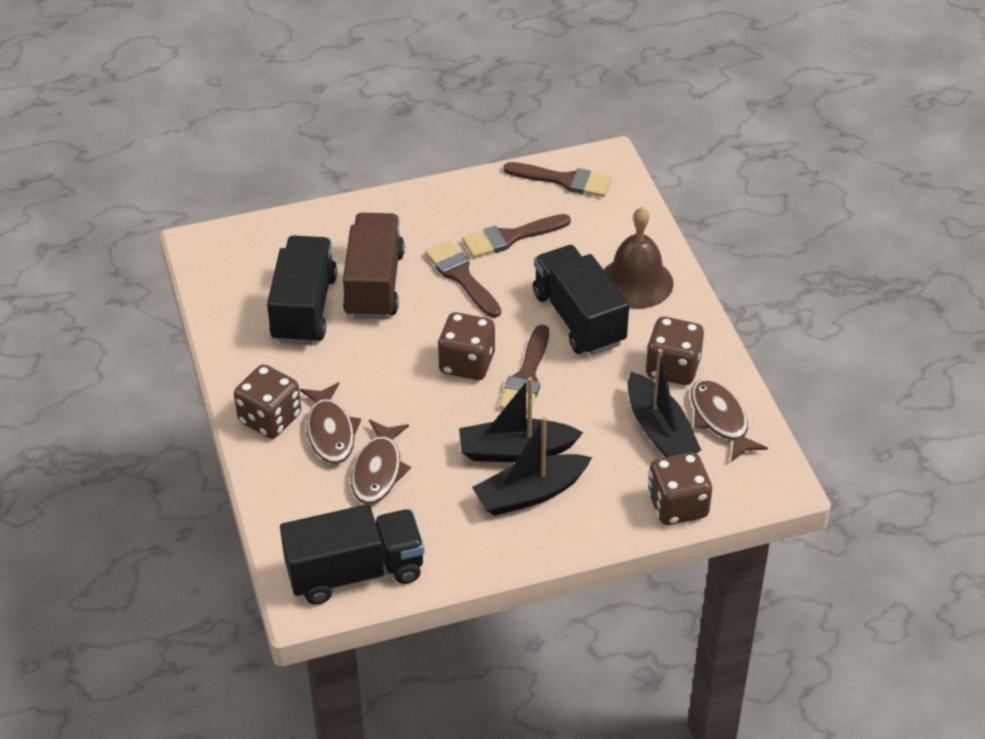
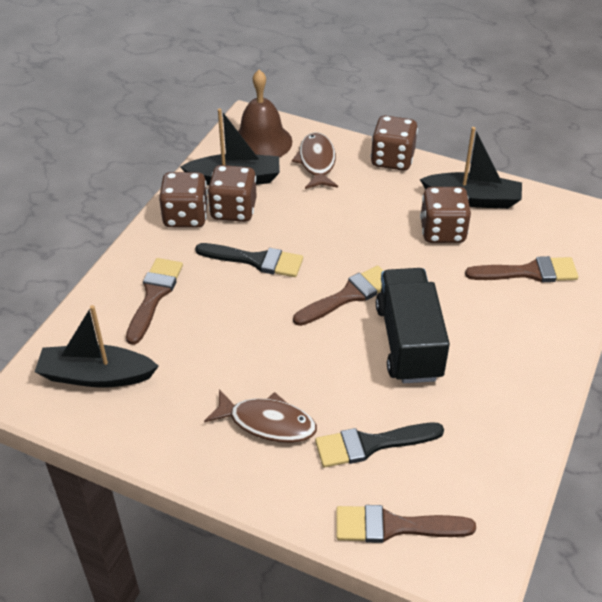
black brush: 0 -> 2
black truck: 3 -> 1
brown fish: 3 -> 2
brown truck: 1 -> 0

